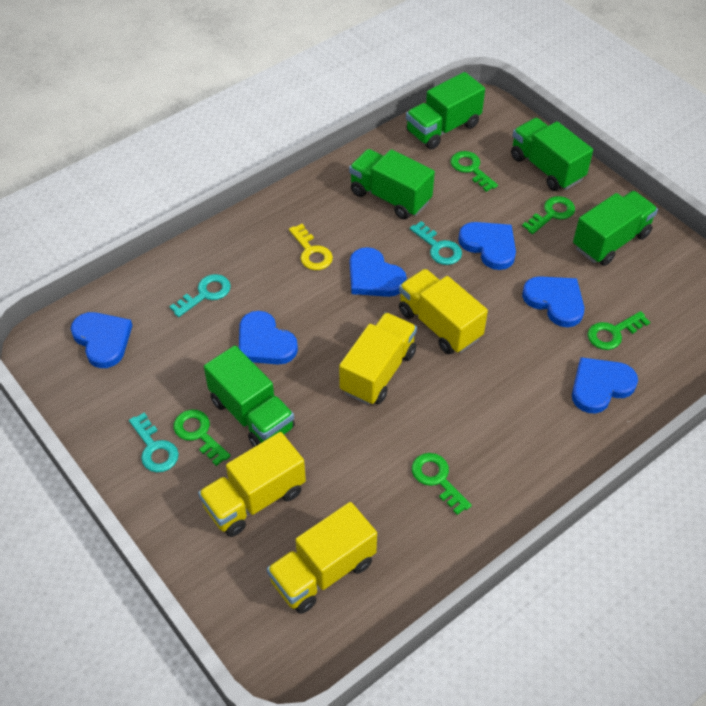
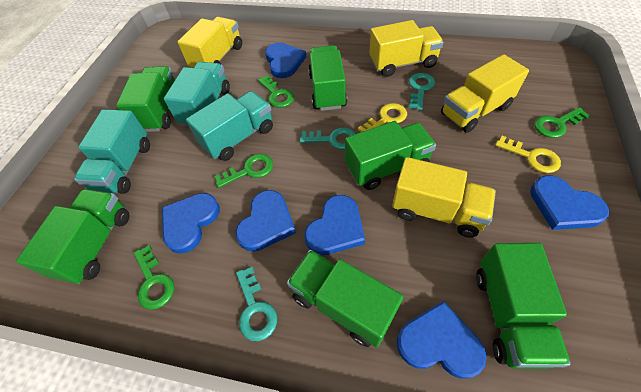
green key: 5 -> 4
green truck: 5 -> 6
turquoise truck: 0 -> 3
yellow key: 1 -> 2

